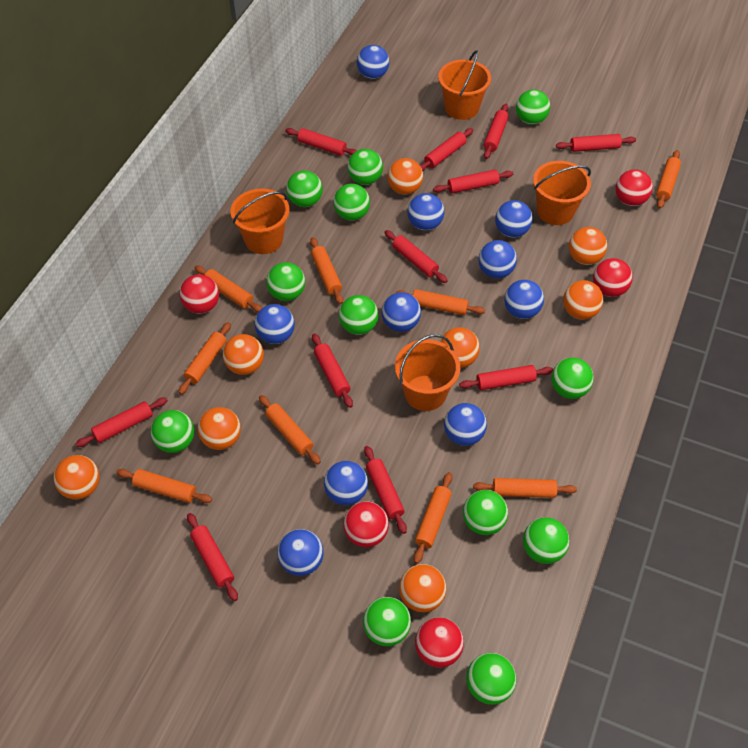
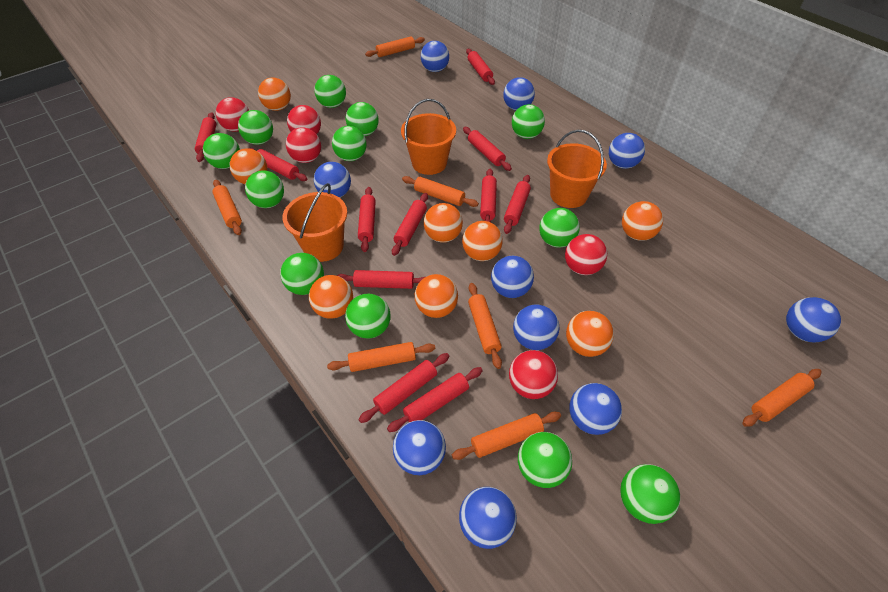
orange bucket: 4 -> 3
orange rolling pin: 9 -> 7

